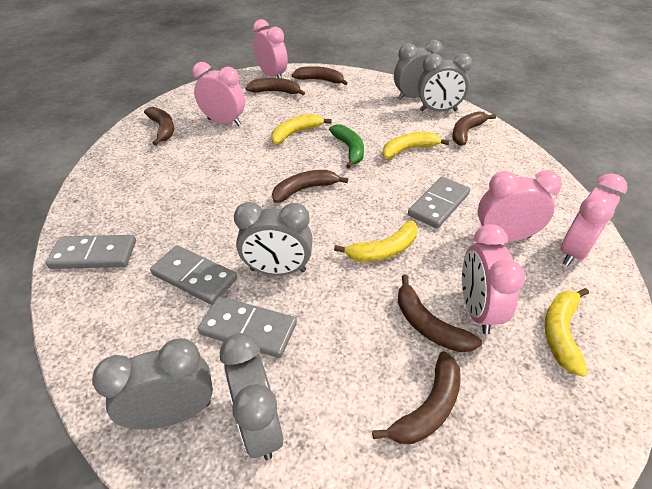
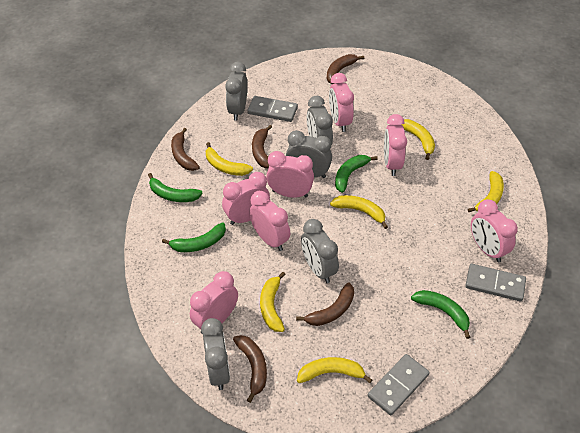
brown banana: 7 -> 5
green banana: 1 -> 4
grey domino: 4 -> 3
pink clock: 5 -> 7
yellow banana: 4 -> 6

